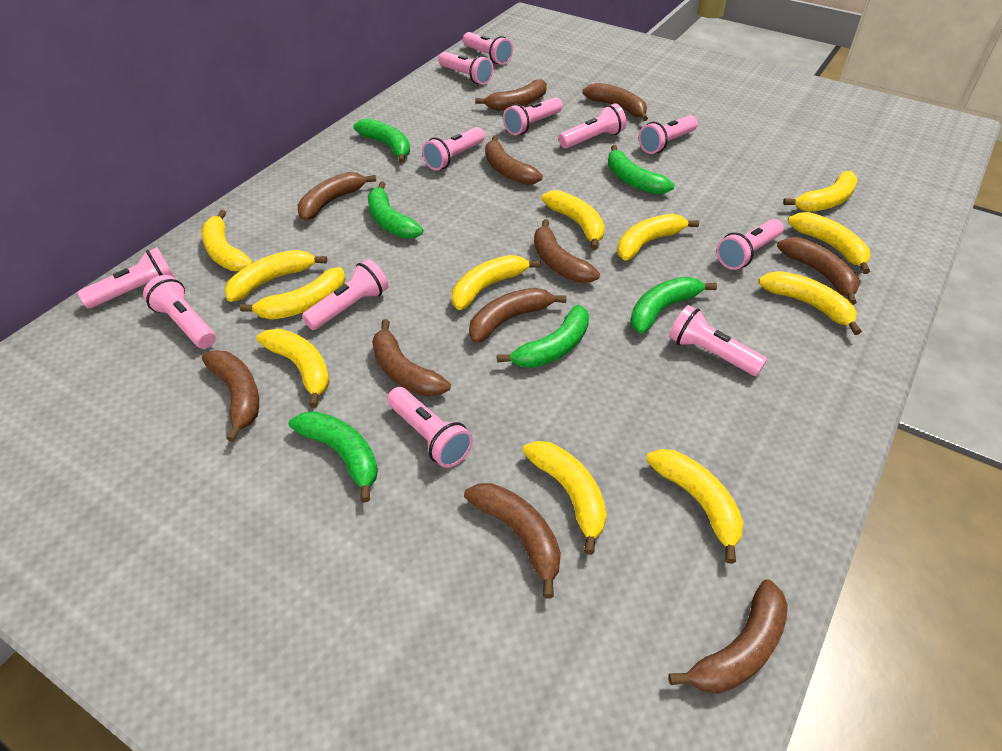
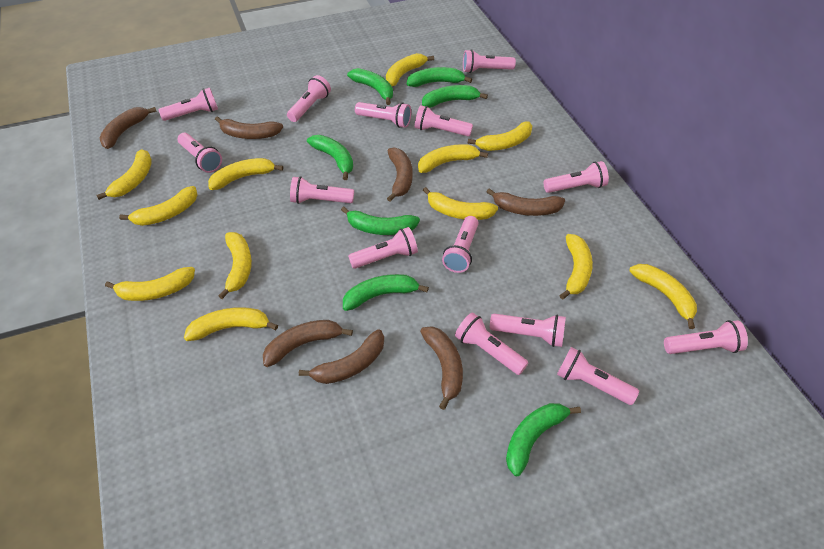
brown banana: 11 -> 7
green banana: 6 -> 7
pink flashlight: 12 -> 14

